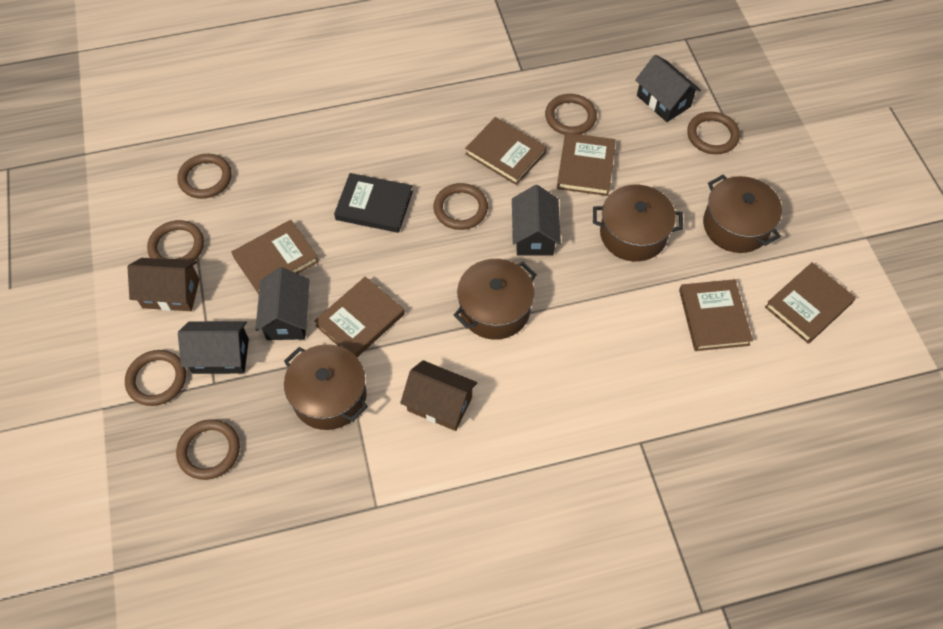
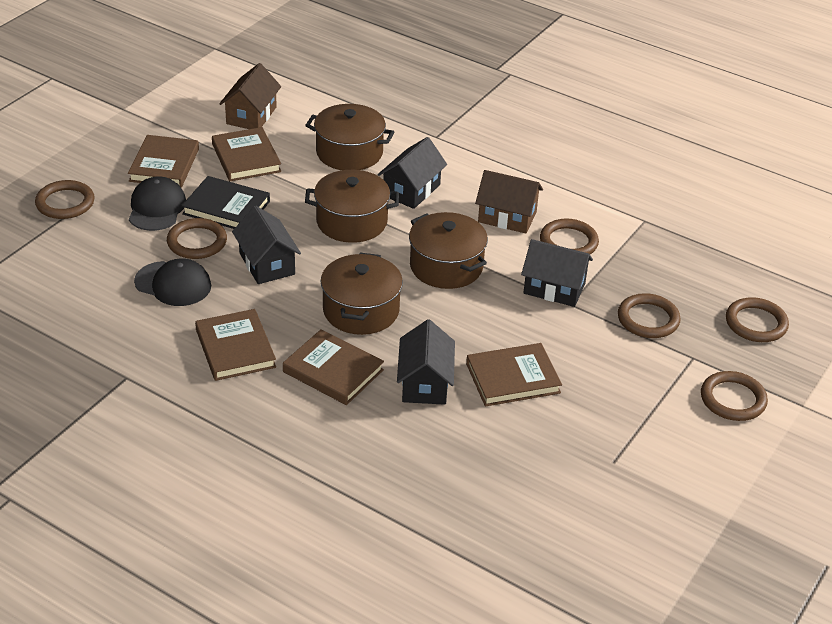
black cap: 0 -> 2
brown book: 6 -> 5
brown ring: 7 -> 6

